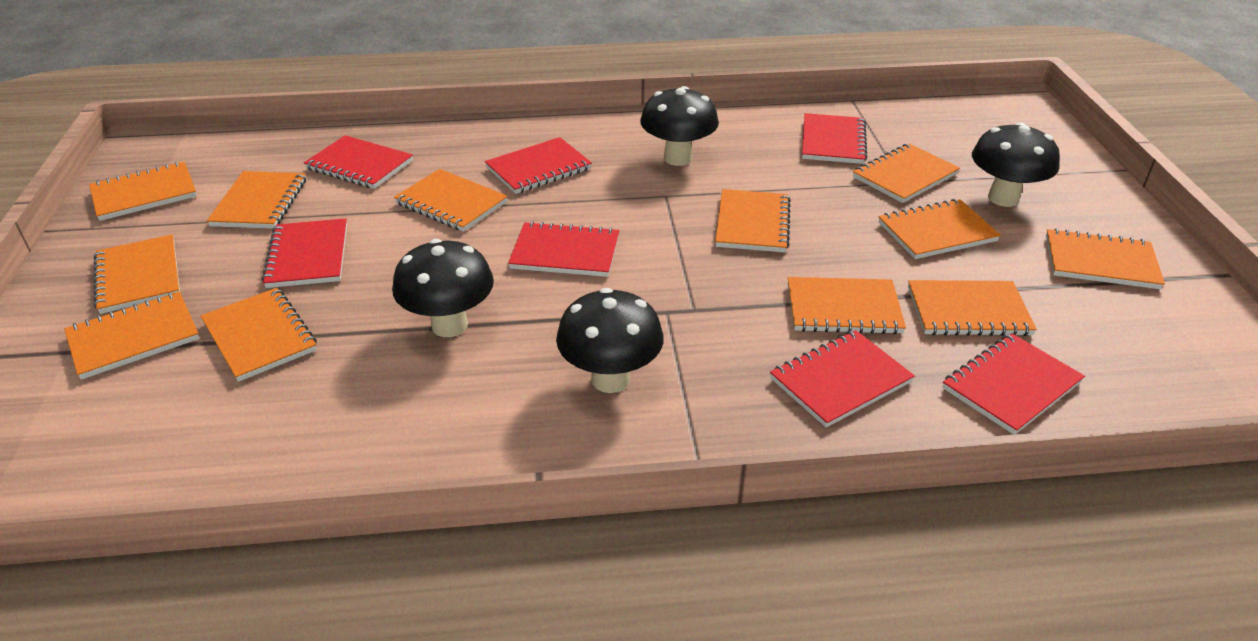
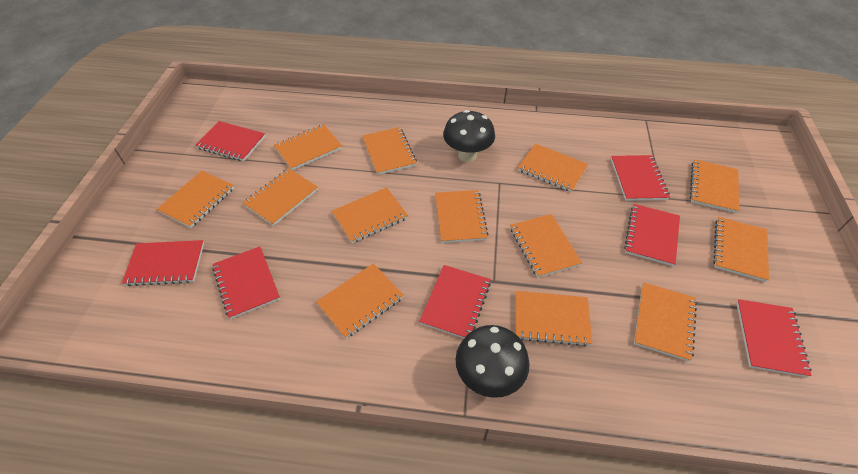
black mushroom: 4 -> 2
orange notebook: 12 -> 13

